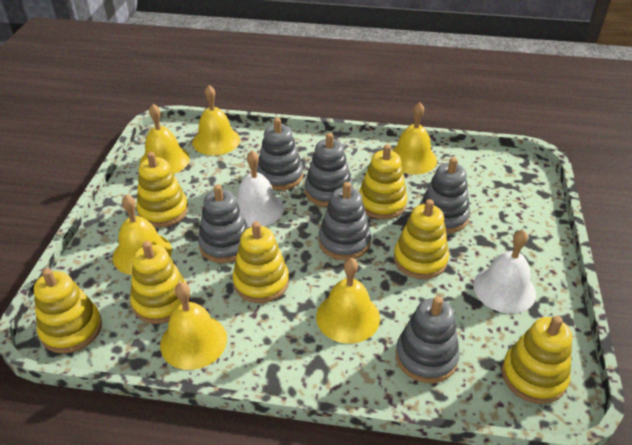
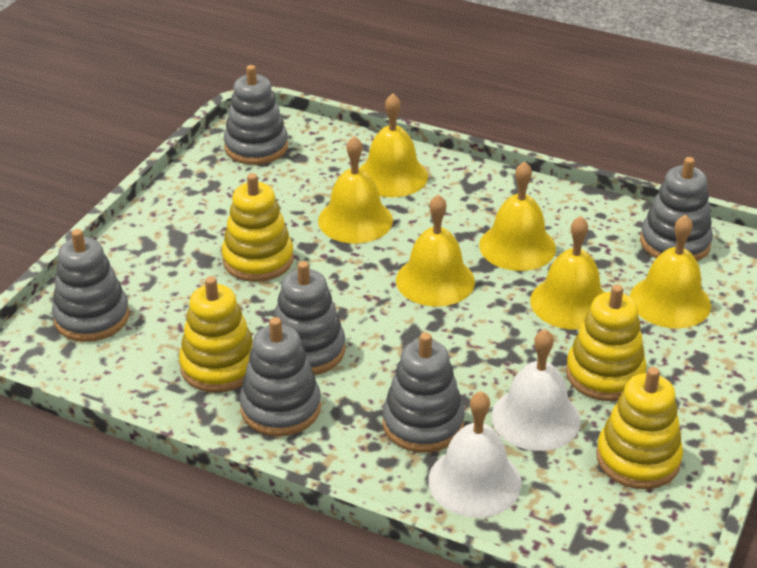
yellow stacking toy: 7 -> 4

